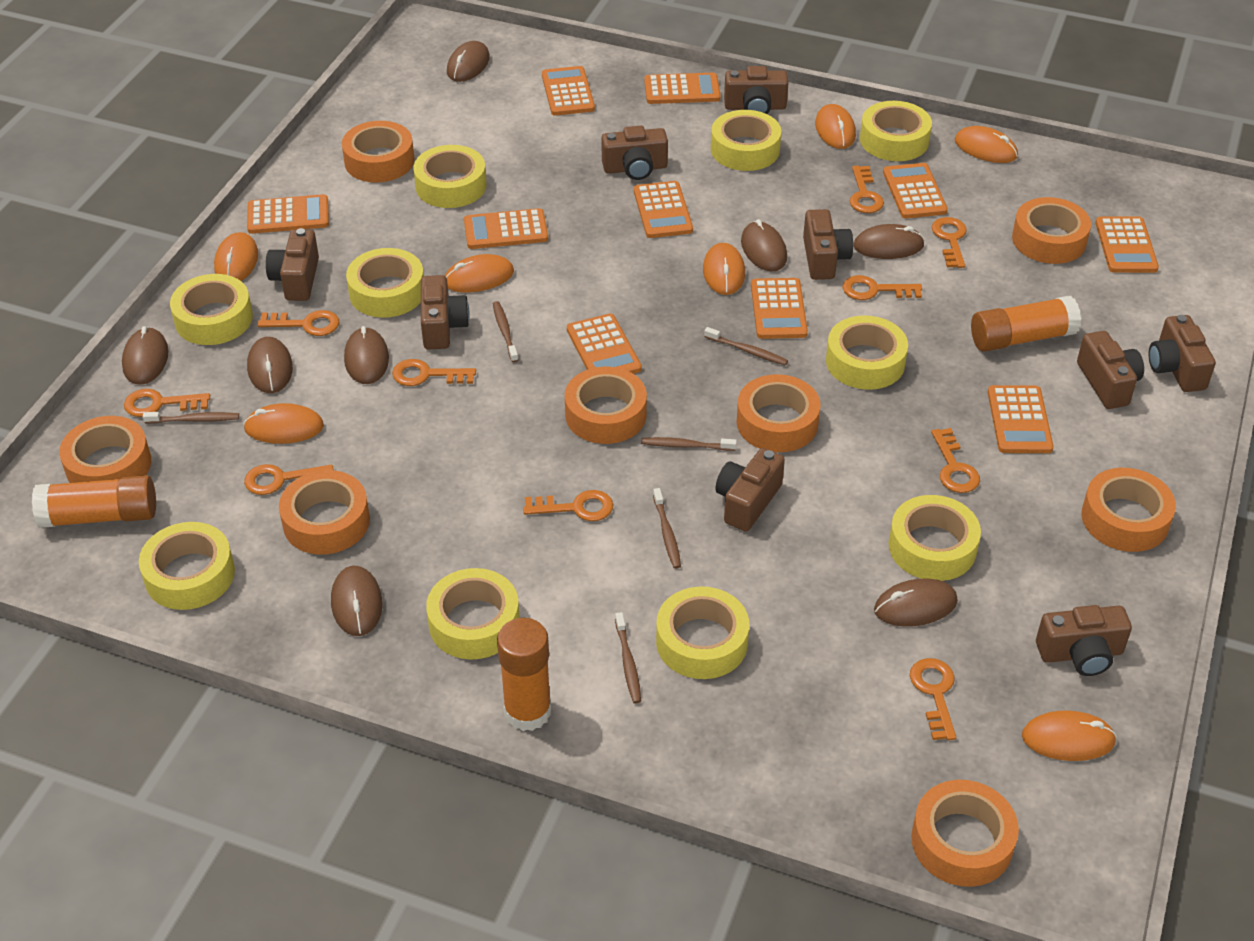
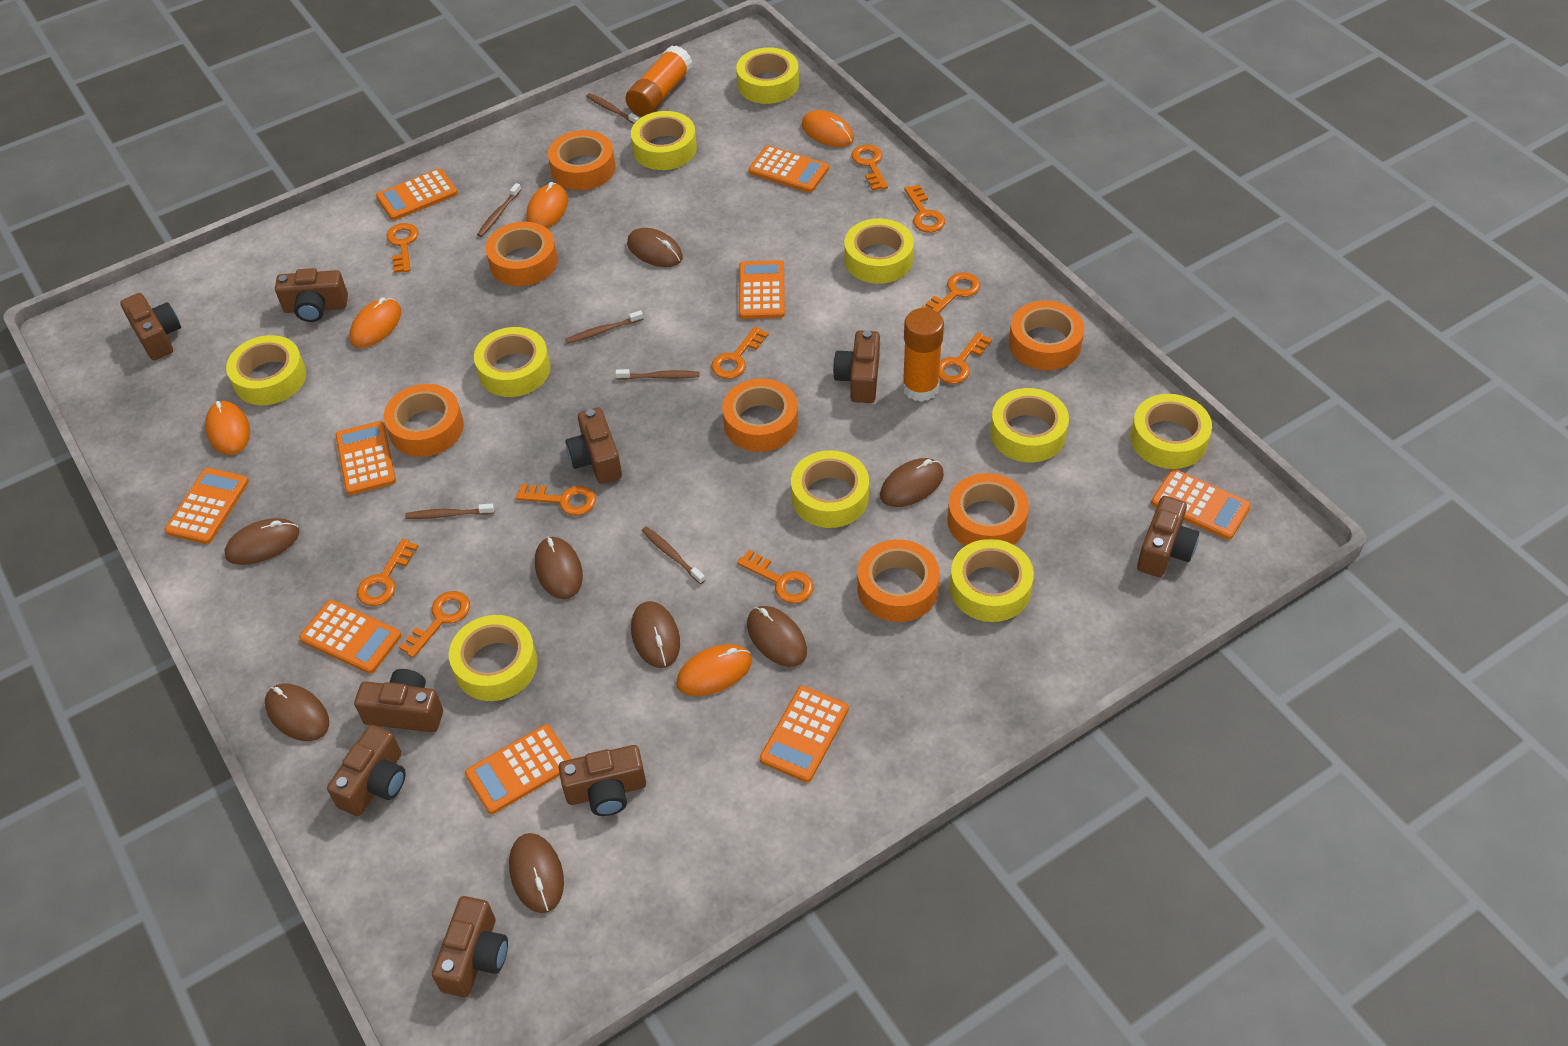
orange calculator: 10 -> 9
orange glue stick: 3 -> 2
orange mouse: 7 -> 5
orange tape: 8 -> 7

